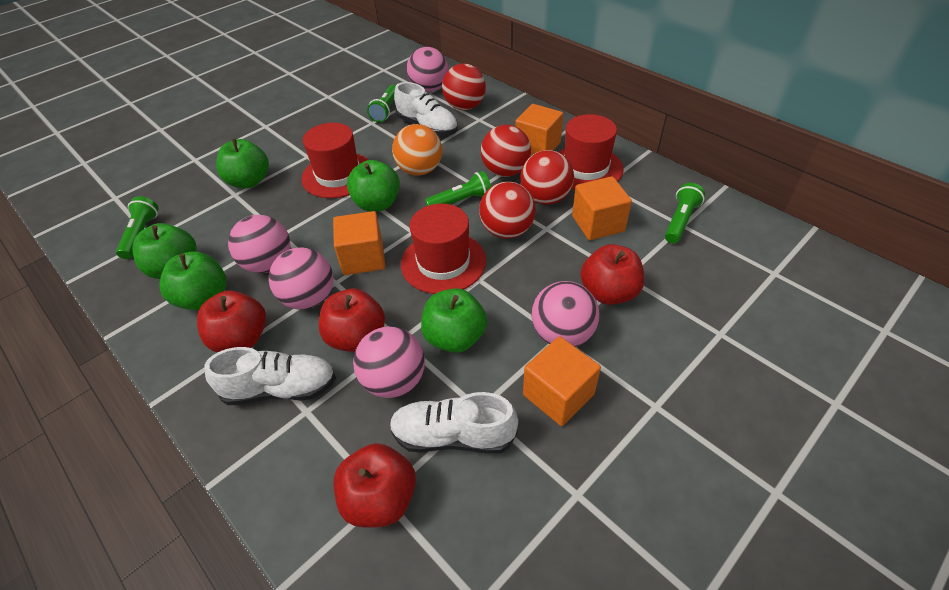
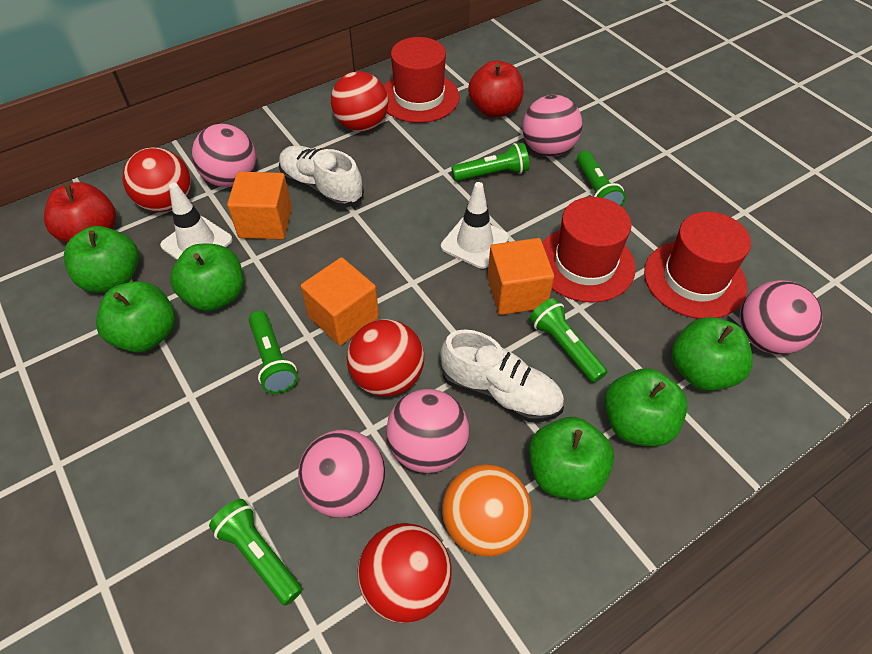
green apple: 5 -> 6
green flashlight: 4 -> 5
orange cube: 4 -> 3
red apple: 4 -> 2
white shoe: 3 -> 2
white traffic cone: 0 -> 2

